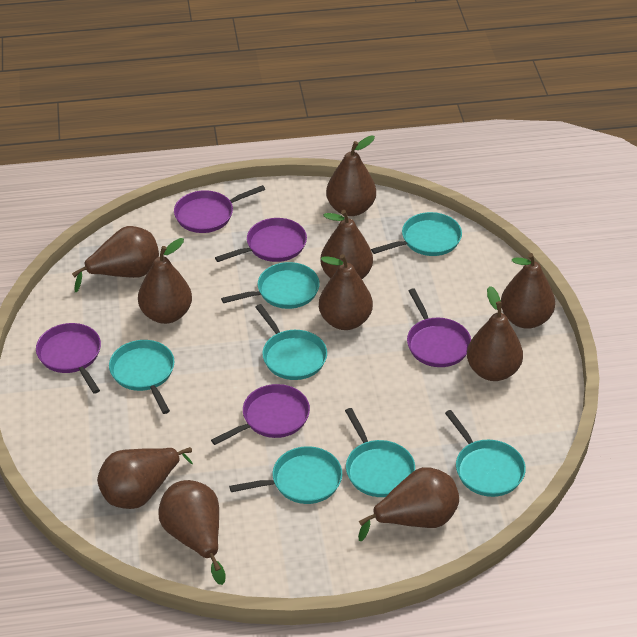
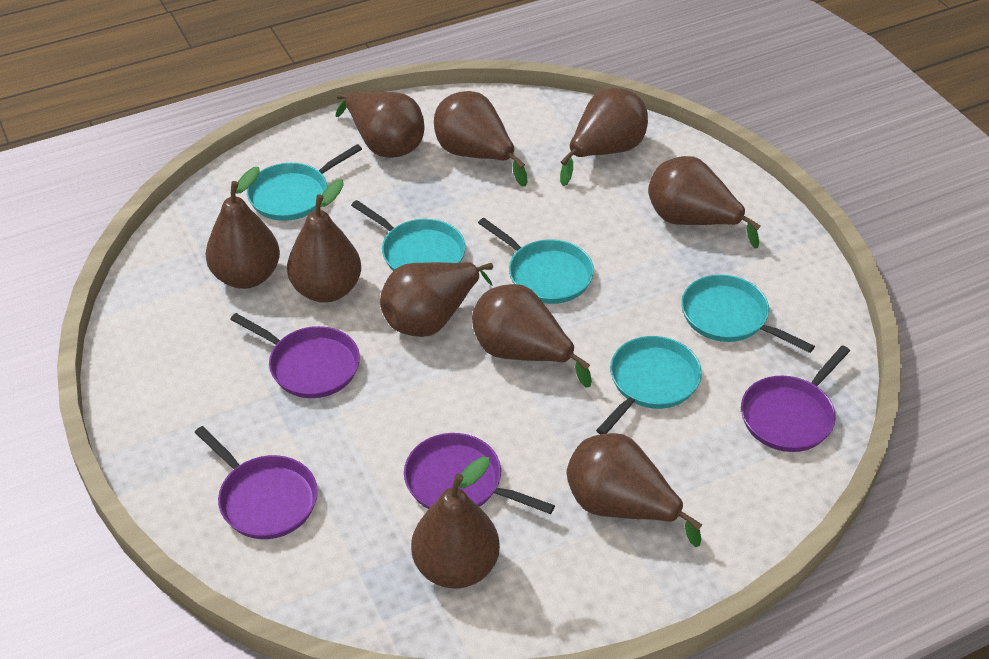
purple pan: 5 -> 4
turquoise pan: 7 -> 5

